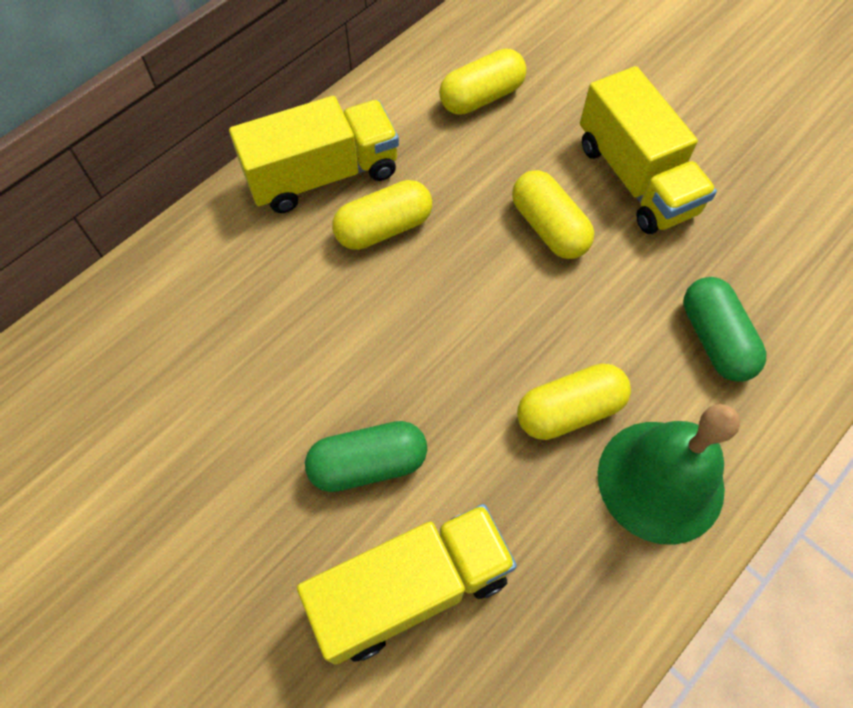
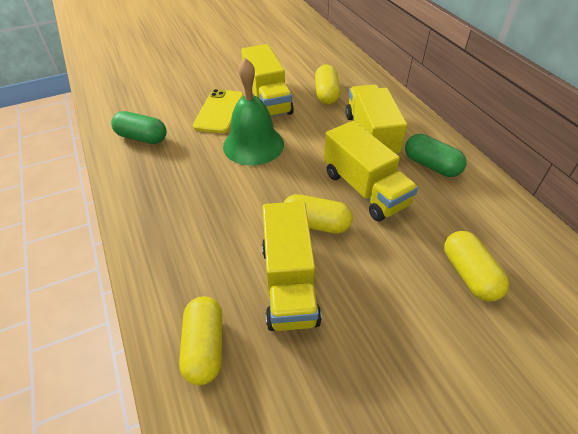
yellow phone: 0 -> 1
yellow truck: 3 -> 4

